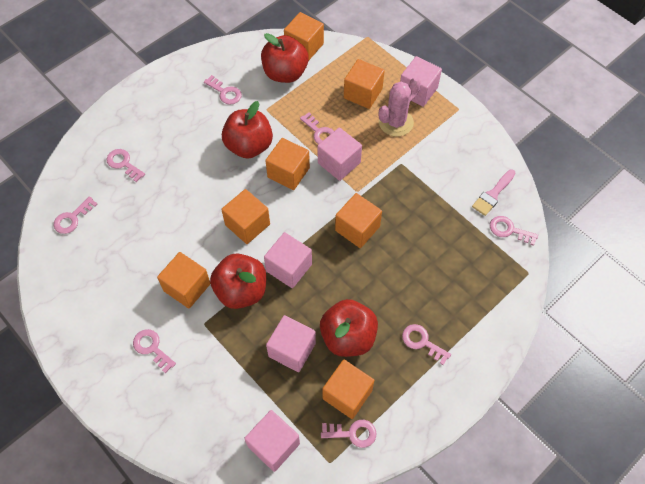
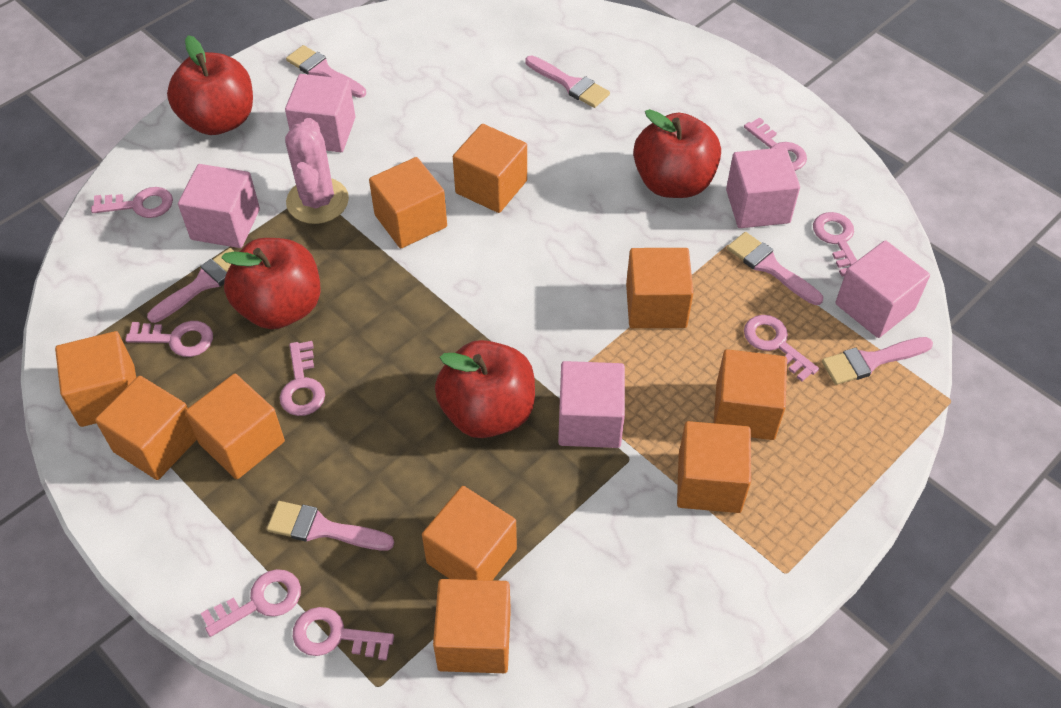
orange cube: 7 -> 10
pink brush: 1 -> 6

